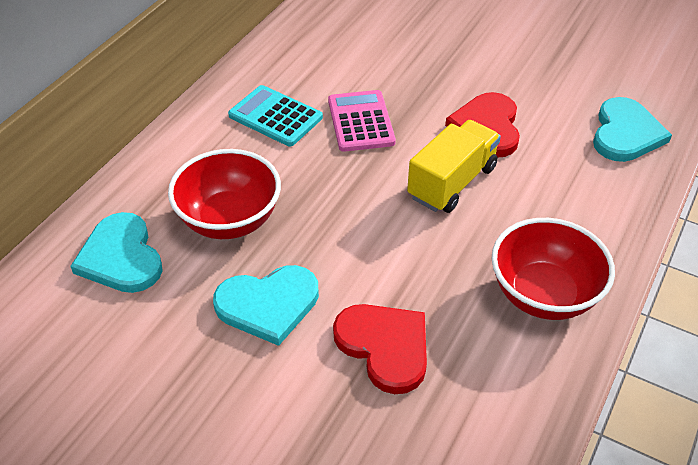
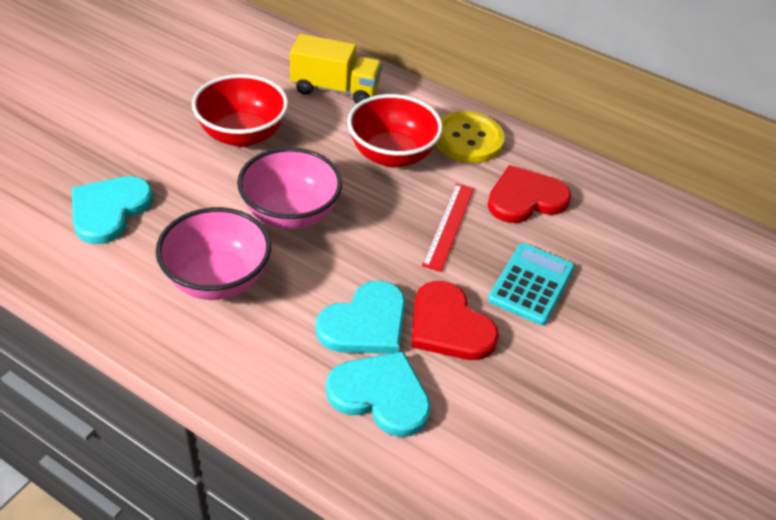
pink bowl: 0 -> 2
pink calculator: 1 -> 0
red ruler: 0 -> 1
yellow button: 0 -> 1

